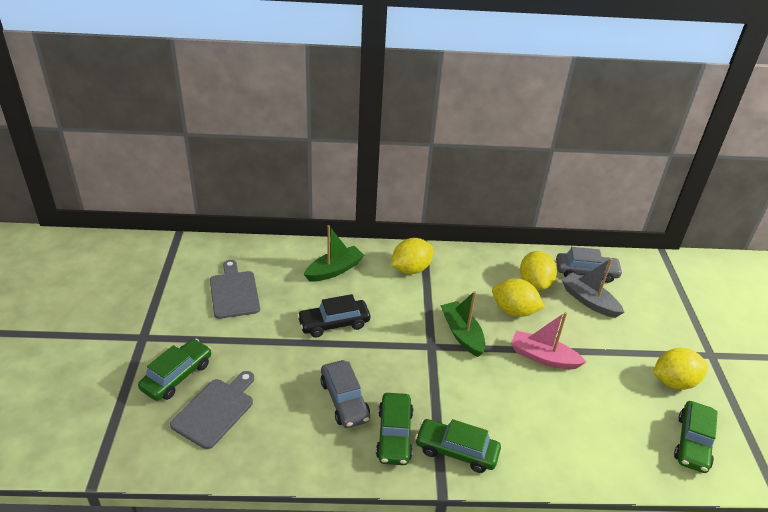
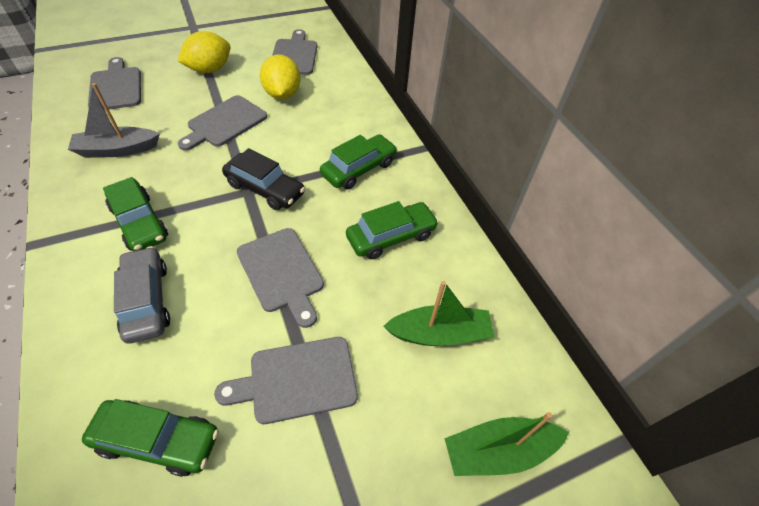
grey car: 2 -> 1
grey cutting board: 2 -> 5
pink boat: 1 -> 0
yellow lemon: 4 -> 2

